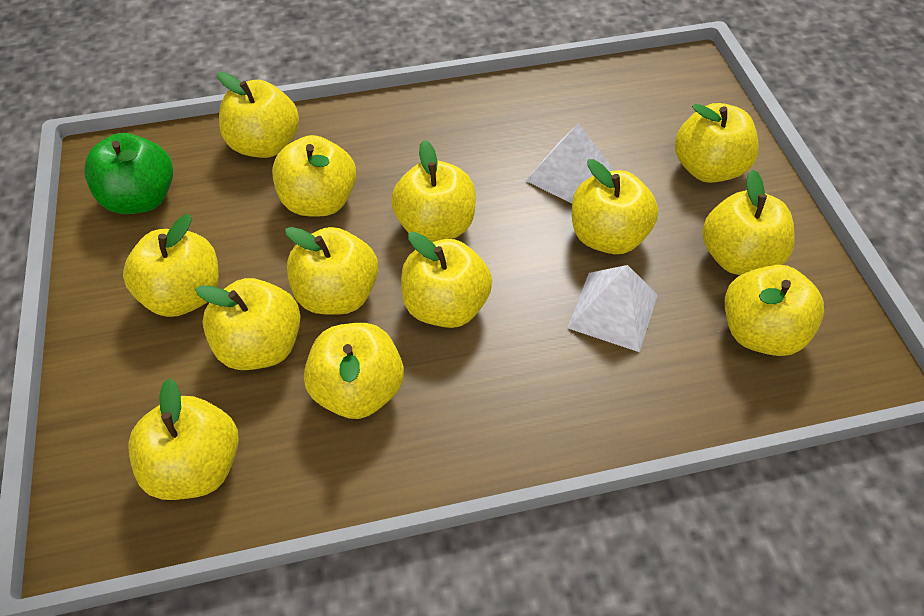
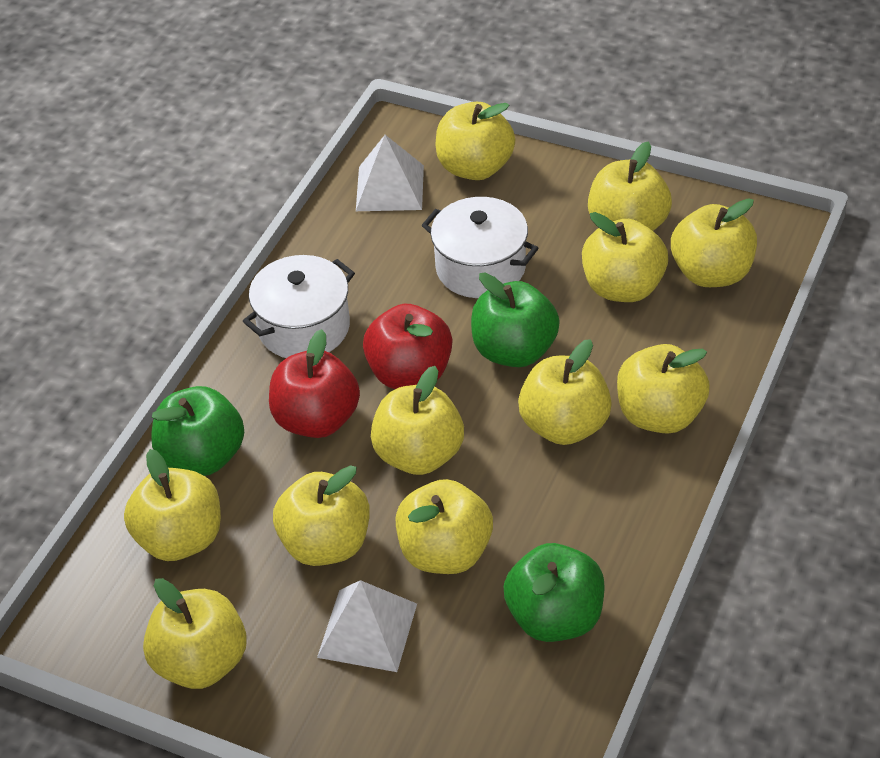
green apple: 1 -> 3
red apple: 0 -> 2
white pot: 0 -> 2
yellow apple: 13 -> 11

